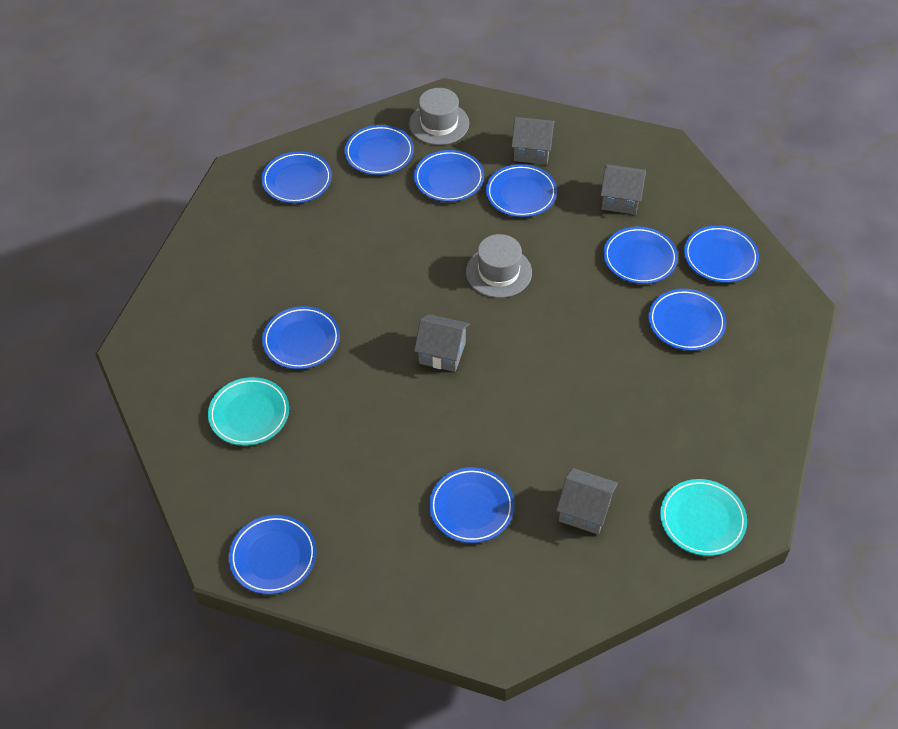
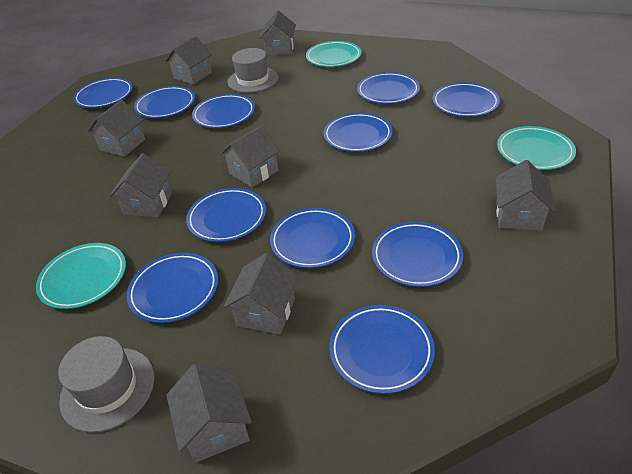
blue plate: 10 -> 11
grey house: 4 -> 8
turquoise plate: 2 -> 3

